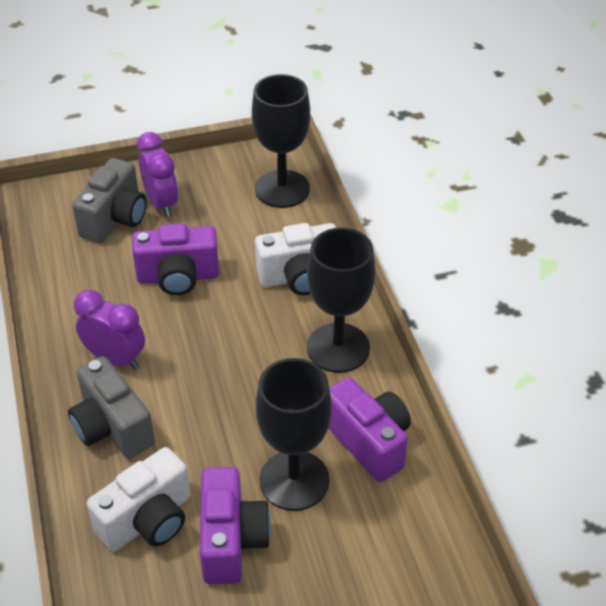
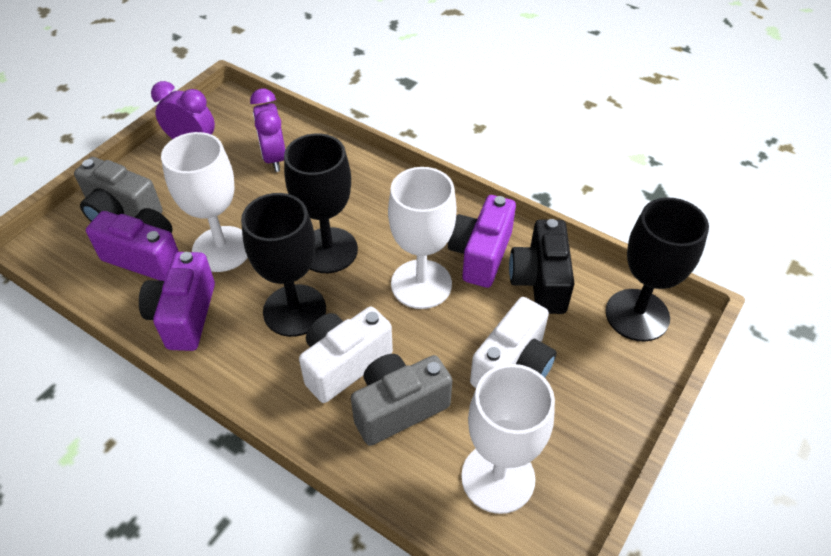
black camera: 0 -> 1
white goblet: 0 -> 3

